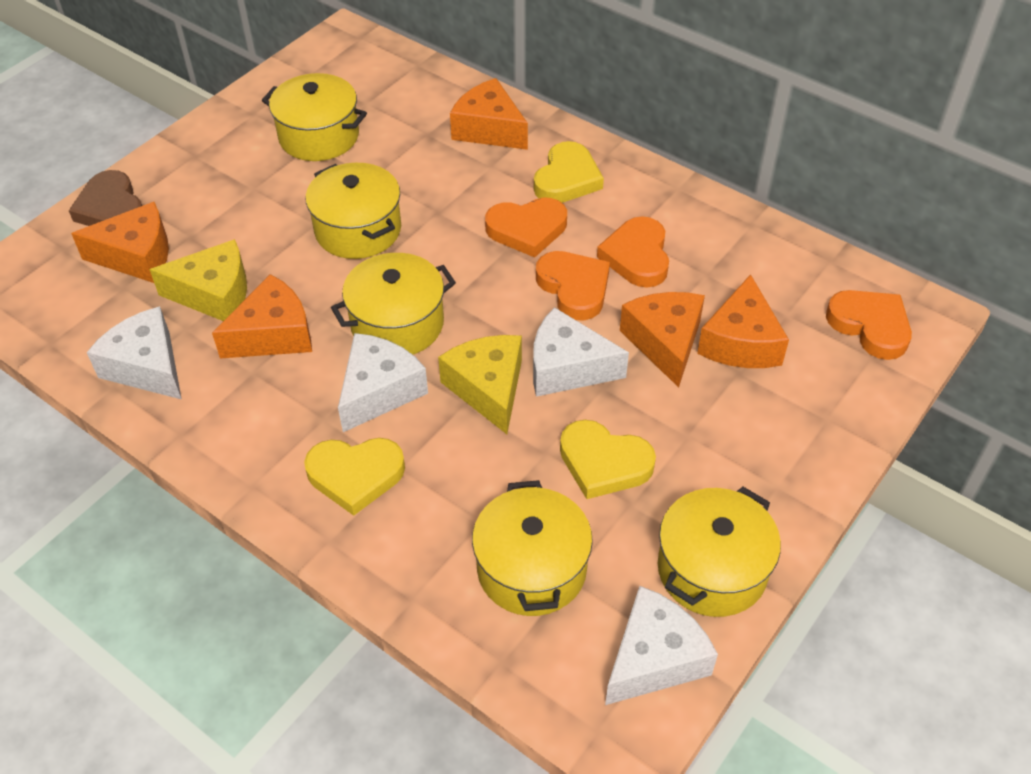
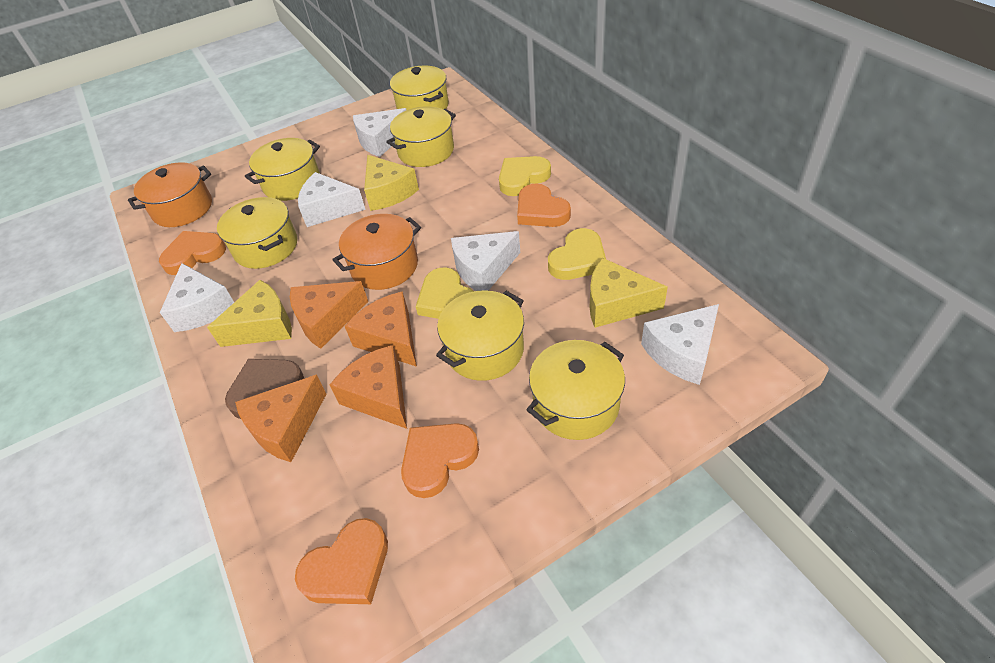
orange cheese: 5 -> 4
orange pot: 0 -> 2
white cheese: 4 -> 5
yellow cheese: 2 -> 3
yellow pot: 5 -> 6

